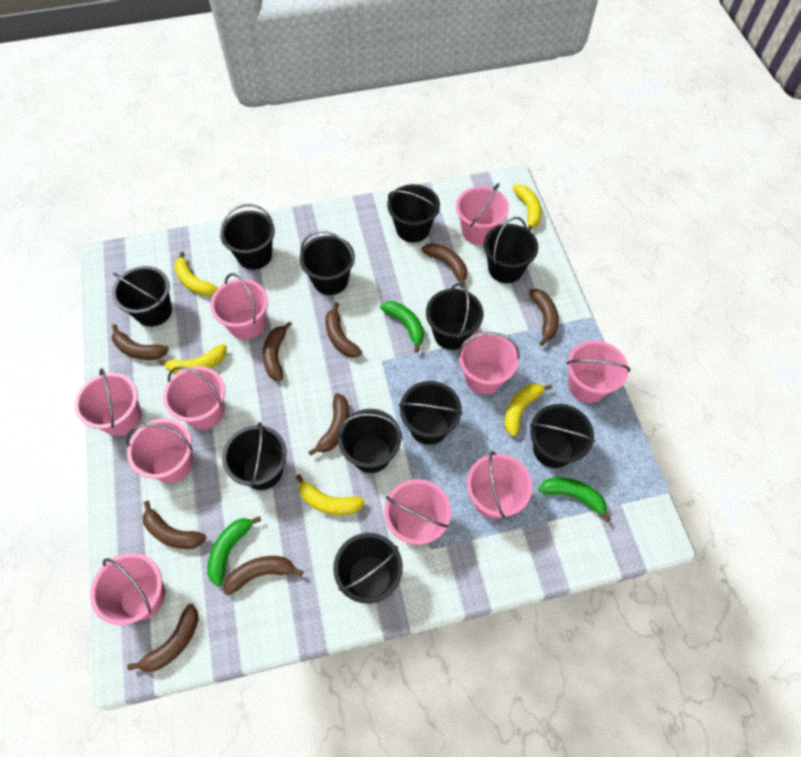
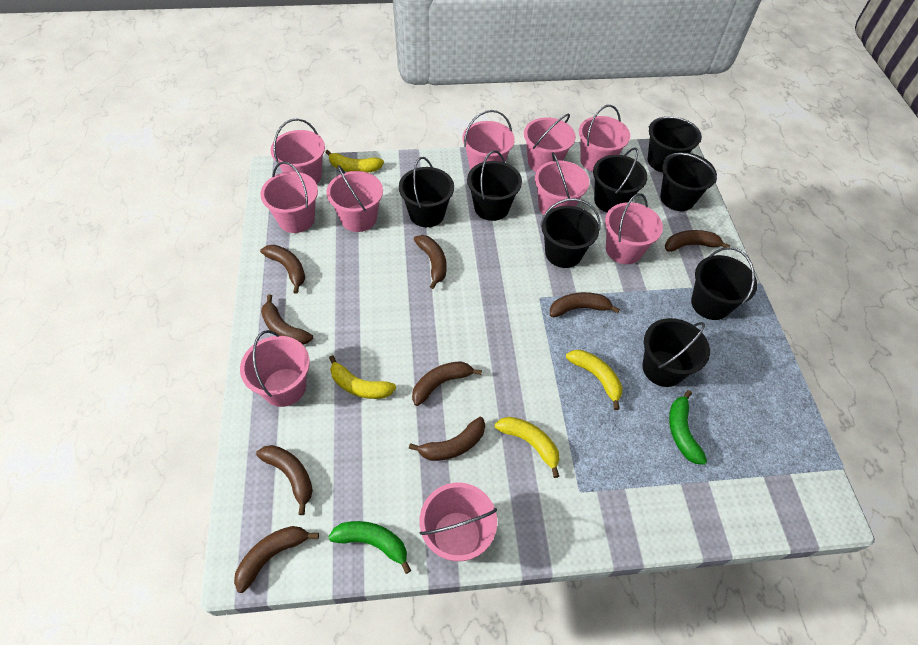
black bucket: 11 -> 8
green banana: 3 -> 2
yellow banana: 5 -> 4

